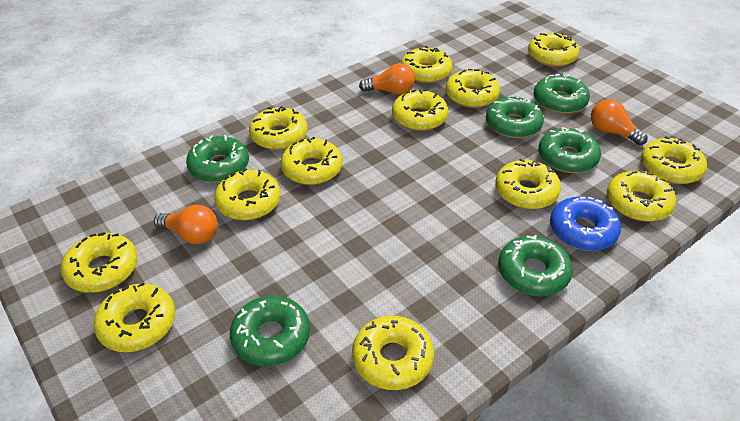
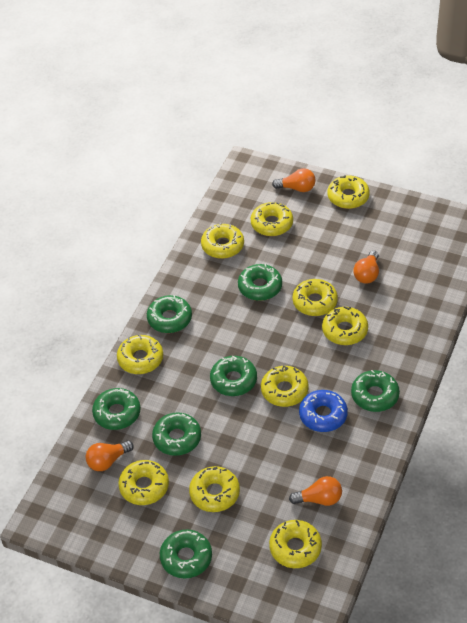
green donut: 6 -> 7
orange light bulb: 3 -> 4
yellow donut: 13 -> 10

